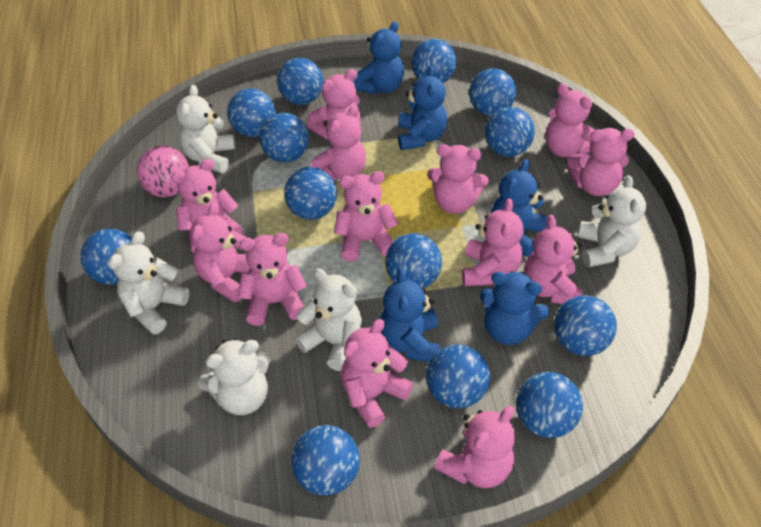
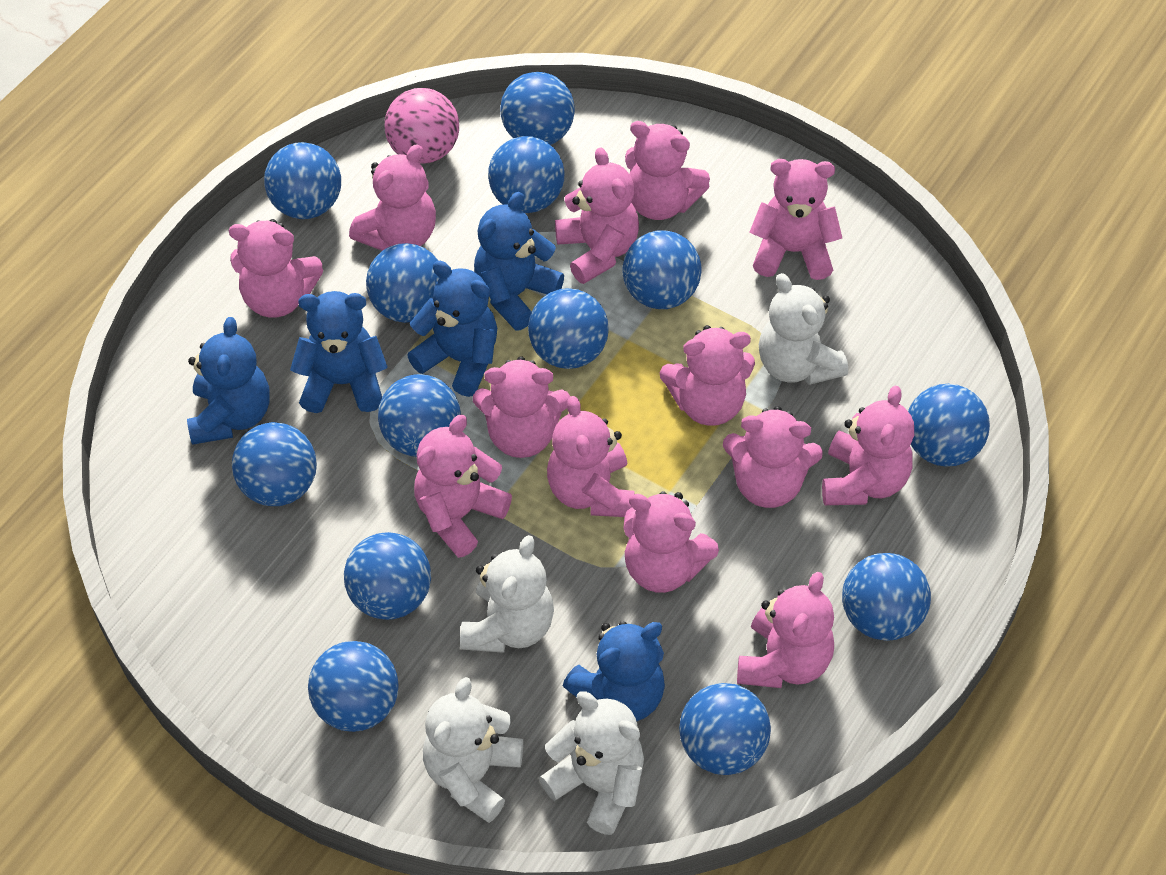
white teddy bear: 5 -> 4

